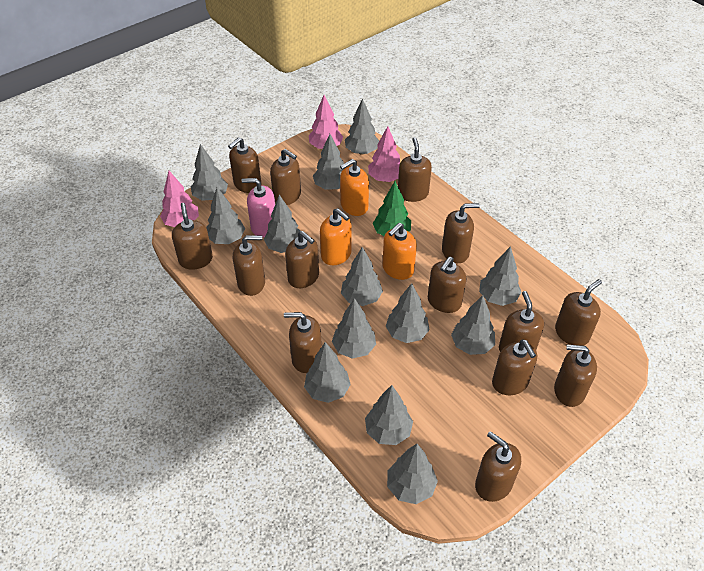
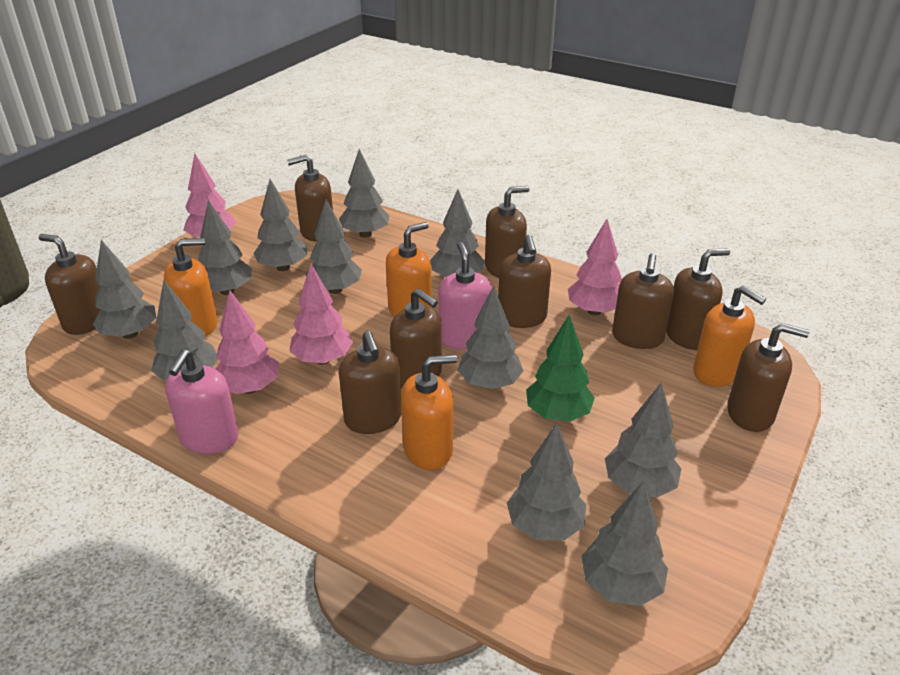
brown soap dispenser: 14 -> 9
grey tree: 13 -> 11
orange soap dispenser: 3 -> 4
pink soap dispenser: 1 -> 2
pink tree: 3 -> 4

